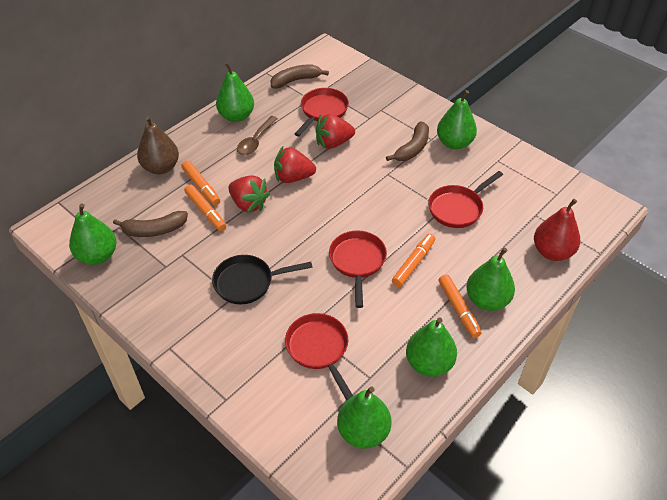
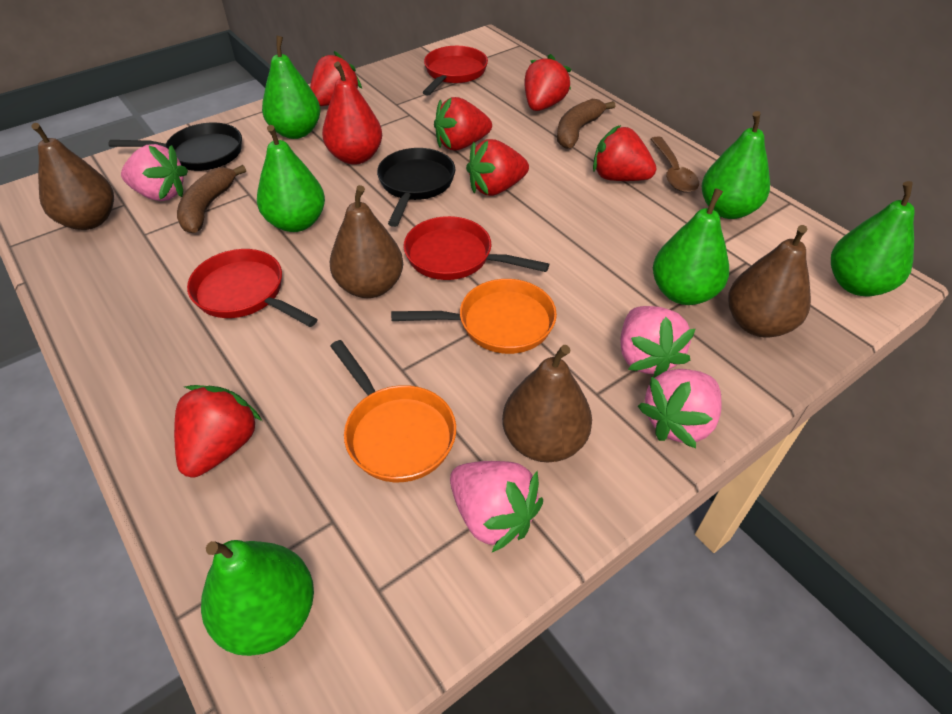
black pan: 1 -> 2
brown banana: 3 -> 2
brown pear: 1 -> 4
orange marker: 4 -> 0
orange pan: 0 -> 2
pink strawberry: 0 -> 4
red pan: 4 -> 3
red strawberry: 3 -> 6

